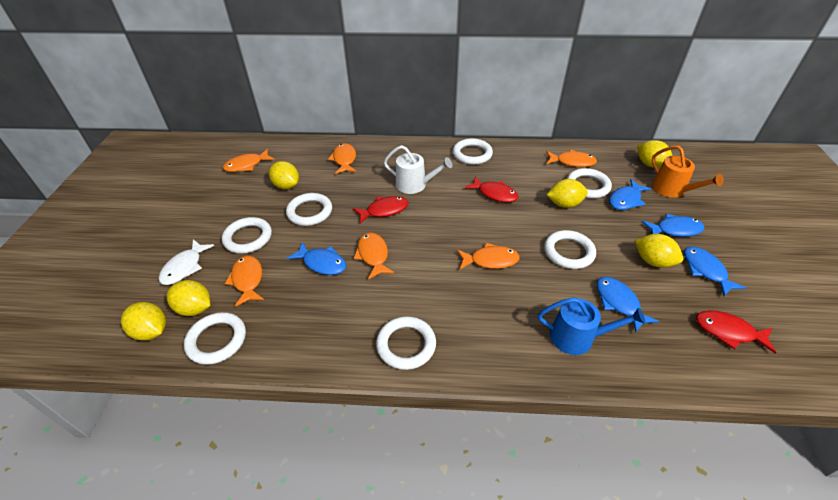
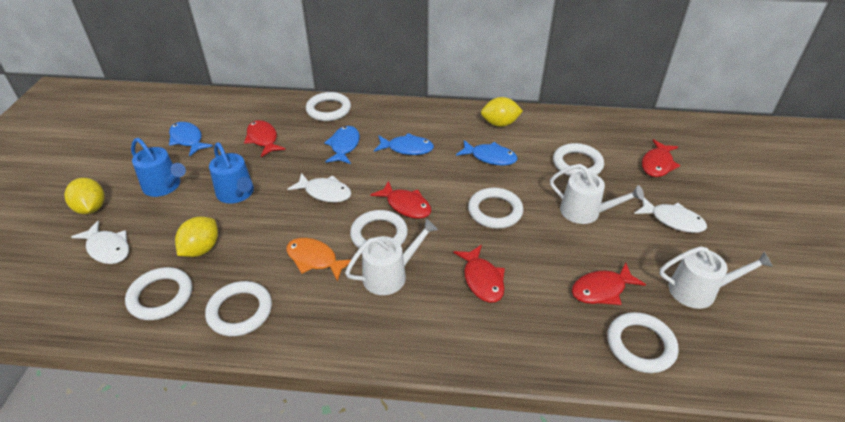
blue fish: 5 -> 4
blue watering can: 1 -> 2
orange fish: 6 -> 1
orange watering can: 1 -> 0
red fish: 3 -> 5
white fish: 1 -> 3
white watering can: 1 -> 3
yellow lemon: 6 -> 3

